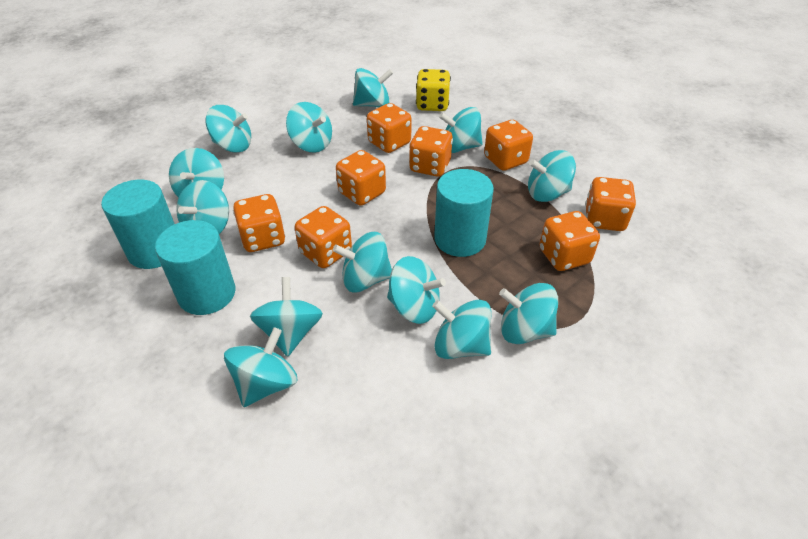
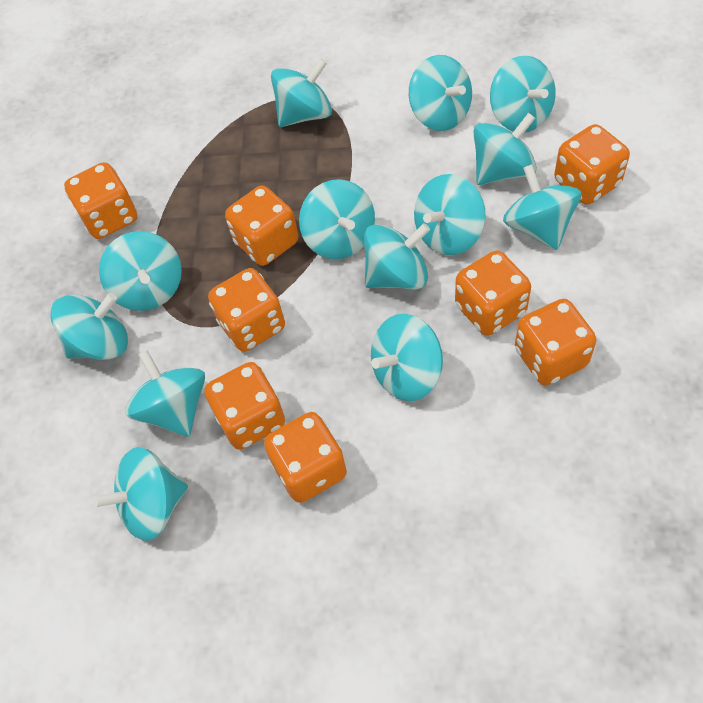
turquoise cylinder: 3 -> 0
yellow dice: 1 -> 0

